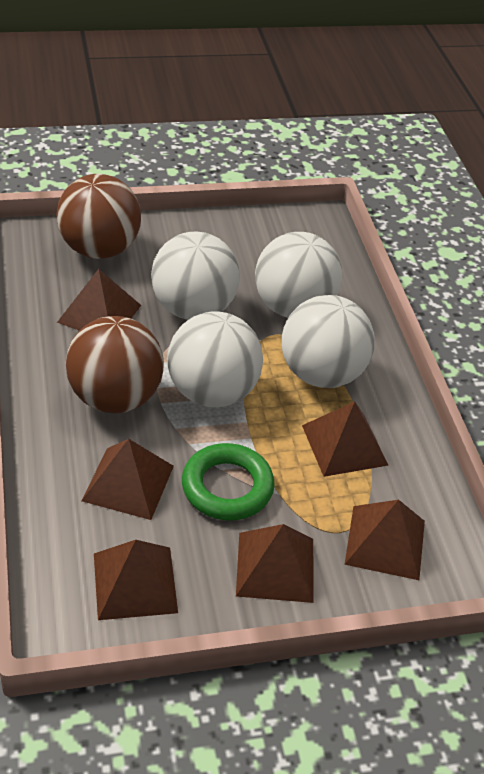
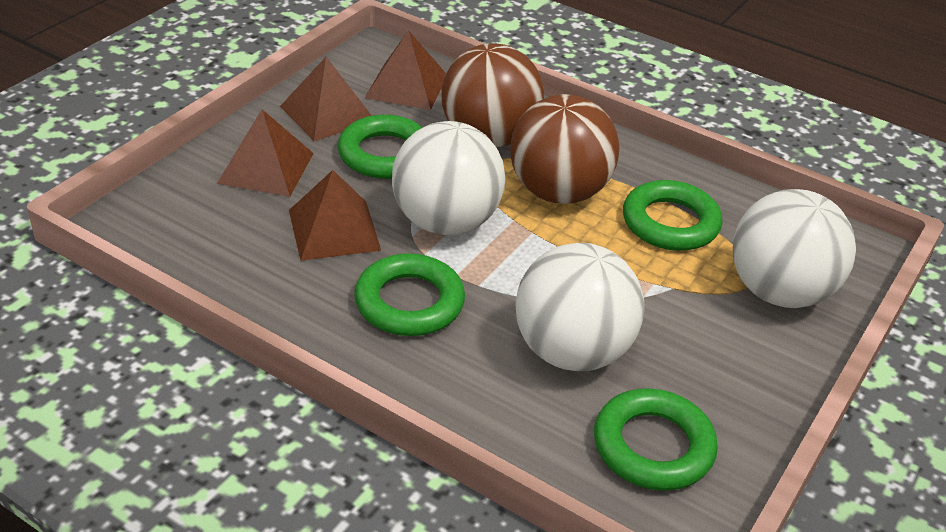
brown pyramid: 6 -> 4
green ring: 1 -> 4
white ball: 4 -> 3

